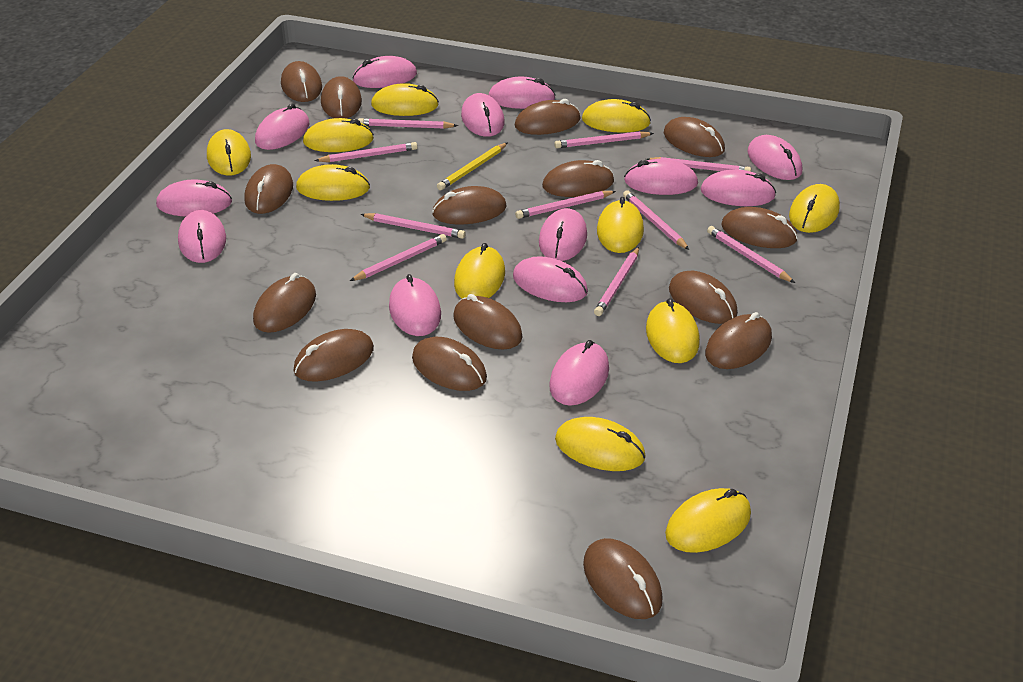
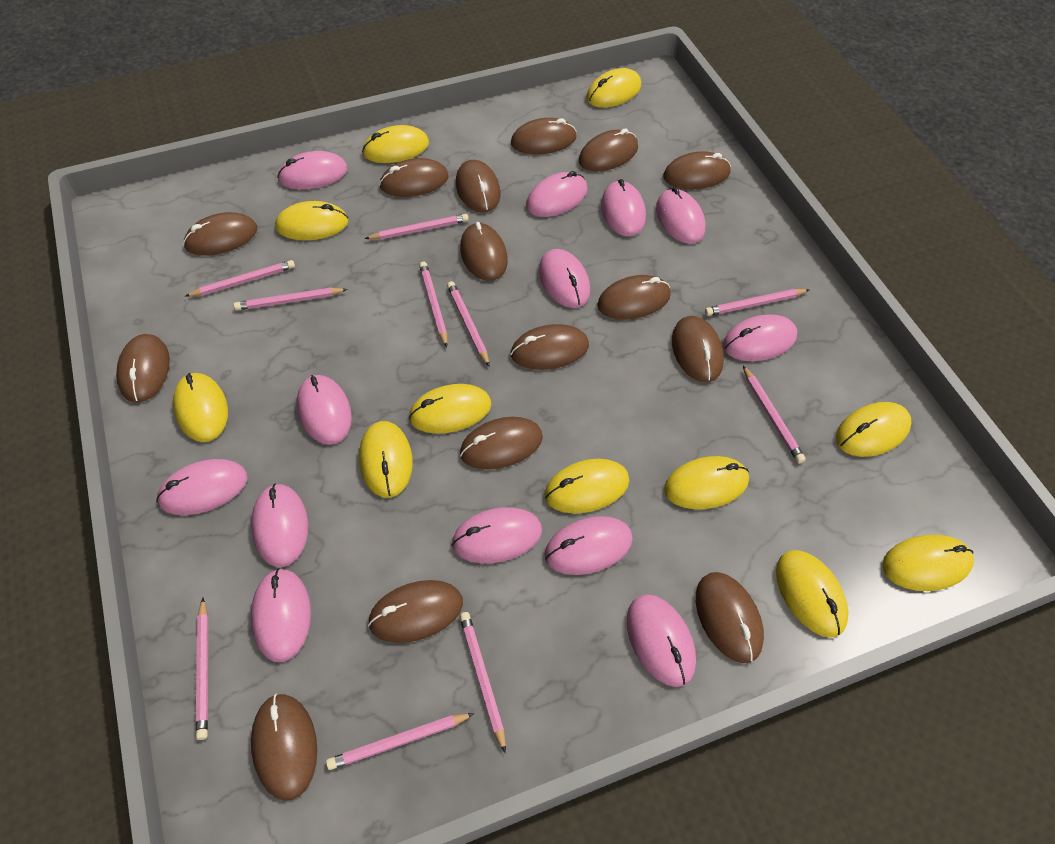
yellow pencil: 1 -> 0

